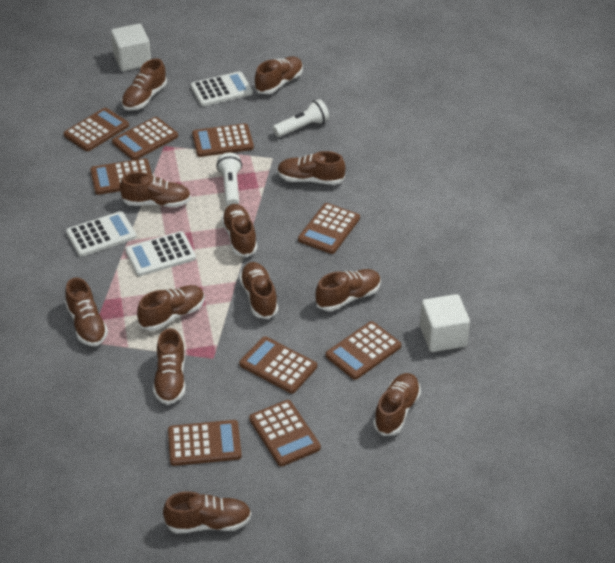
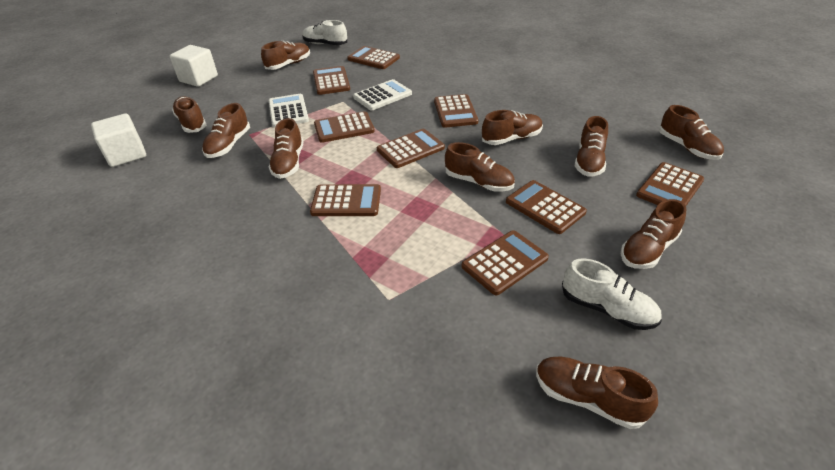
brown shoe: 12 -> 10
white calculator: 3 -> 2
white flashlight: 2 -> 0
white shoe: 0 -> 2

